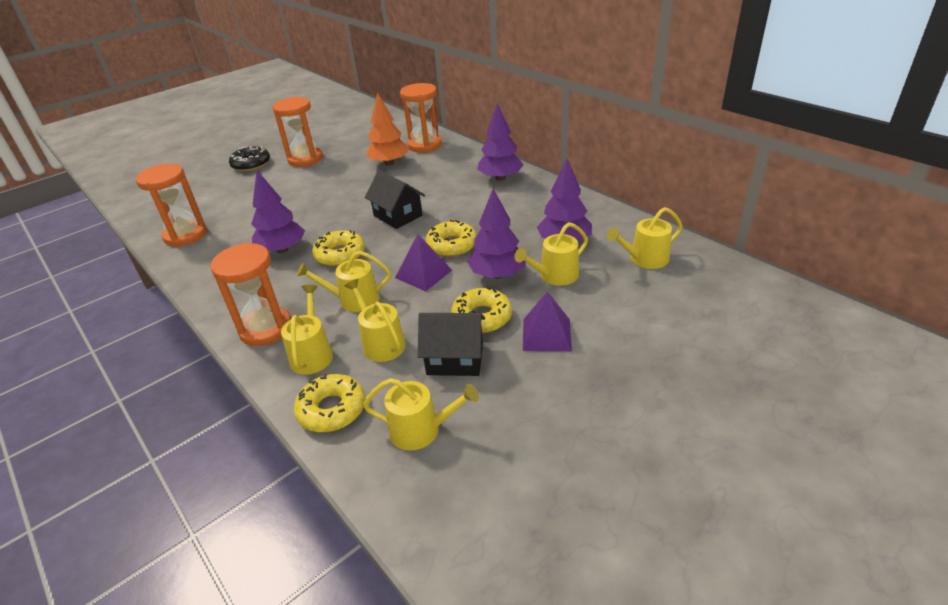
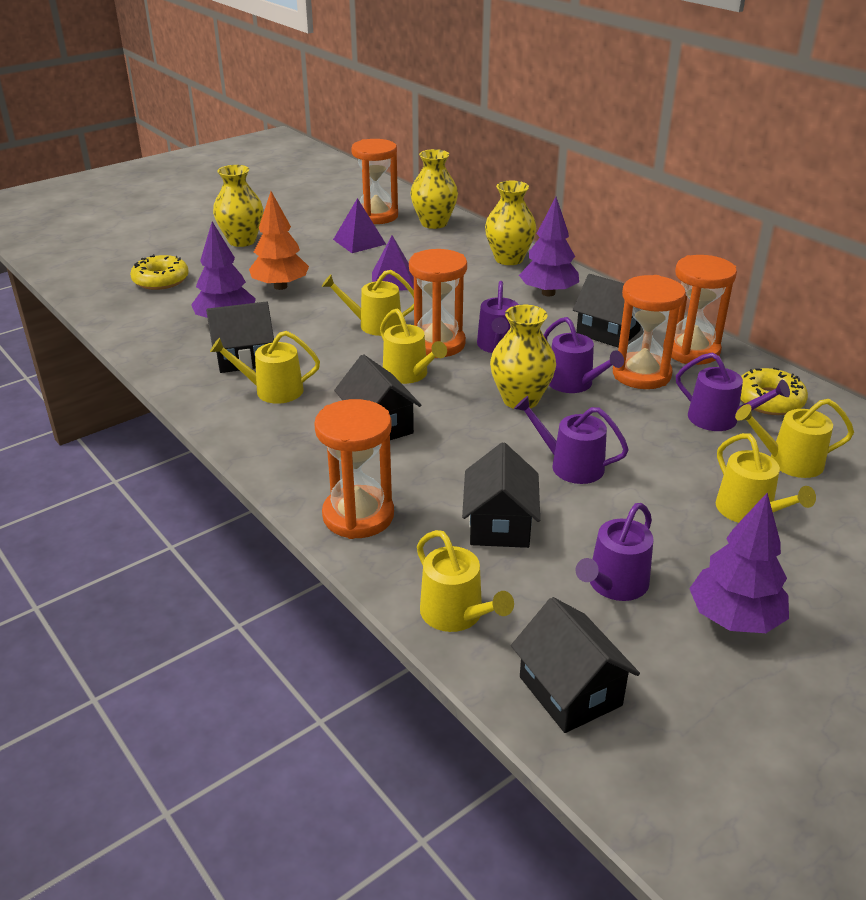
black donut: 1 -> 0
black house: 2 -> 5
orange hourglass: 4 -> 5
purple tree: 4 -> 3
purple watering can: 0 -> 5
yellow donut: 4 -> 2
yellow vase: 0 -> 4

